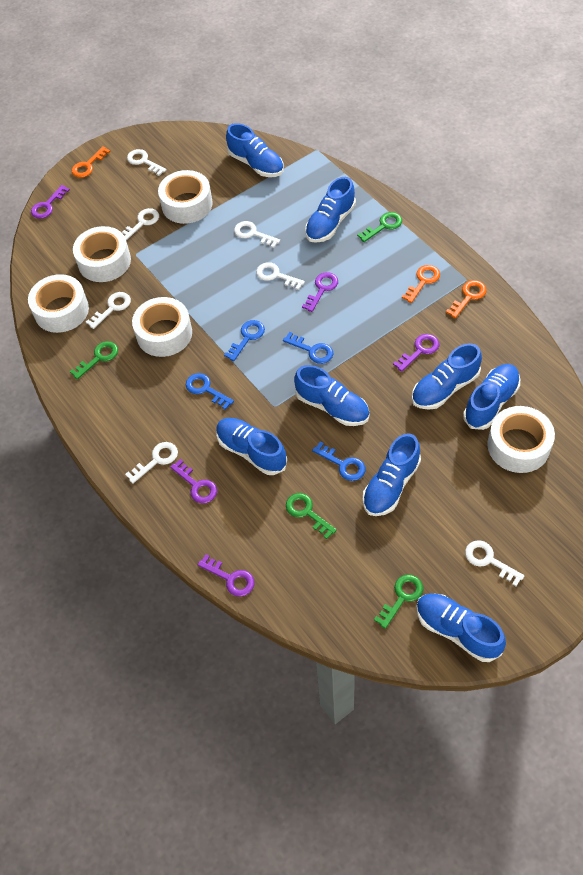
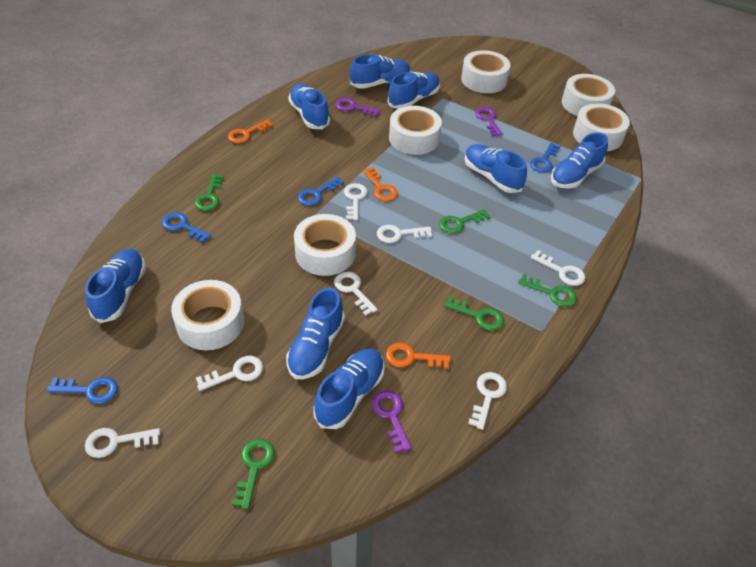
green key: 4 -> 5
purple key: 5 -> 3
white tape: 5 -> 6

